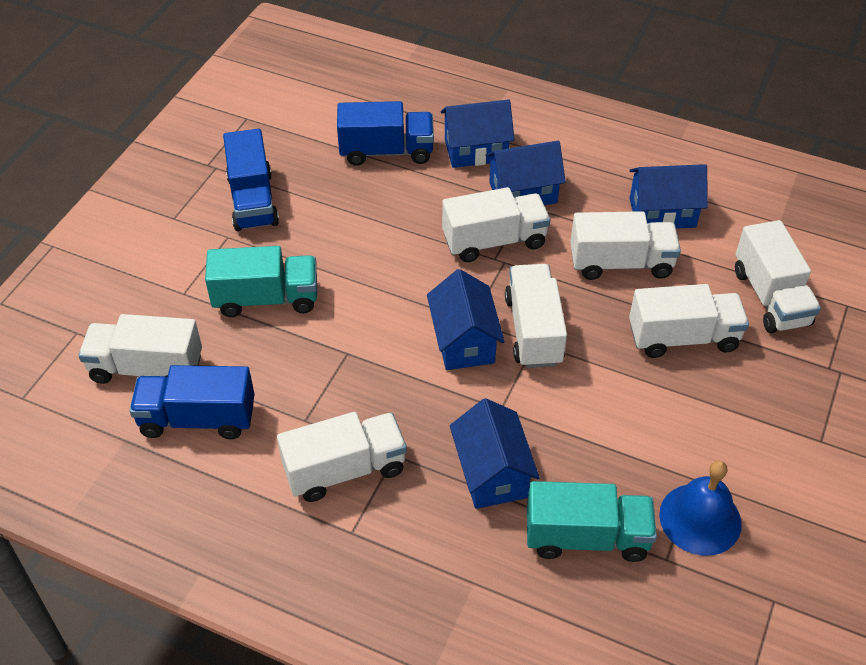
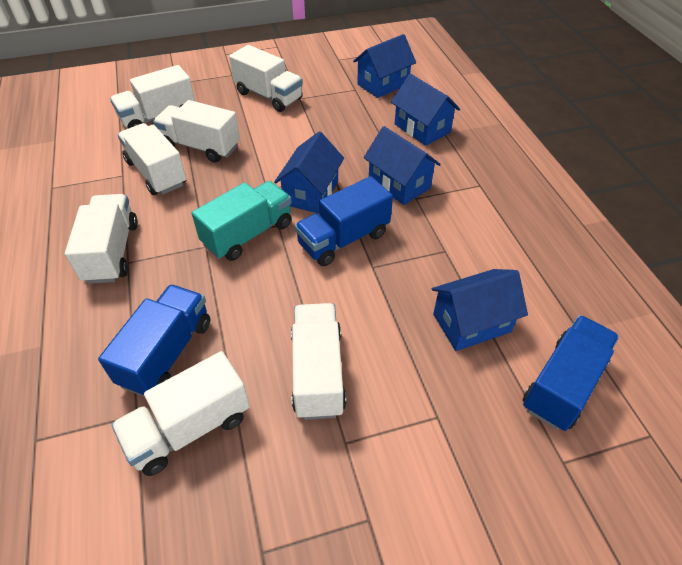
blue bell: 1 -> 0
turquoise truck: 2 -> 1

